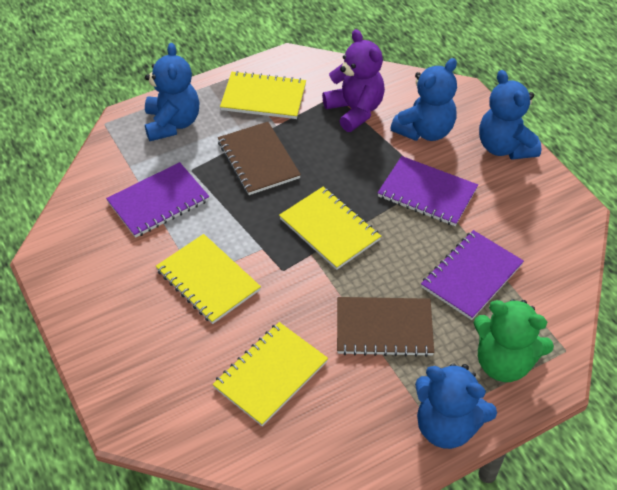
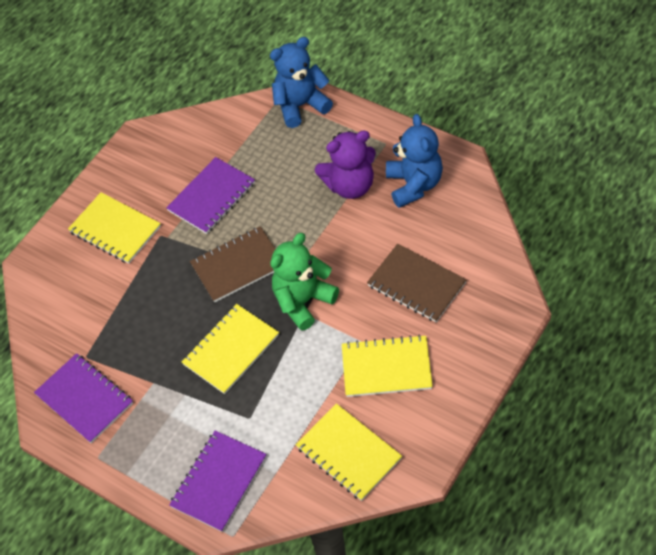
blue teddy bear: 4 -> 2

